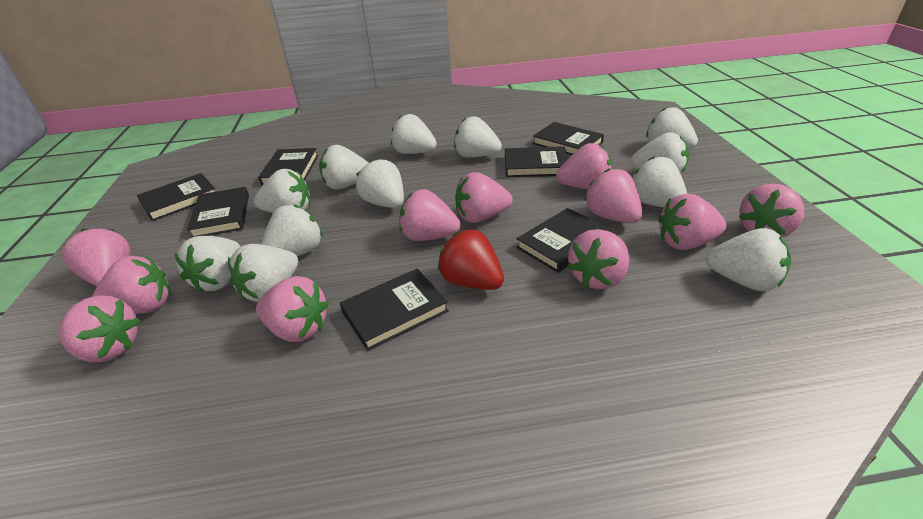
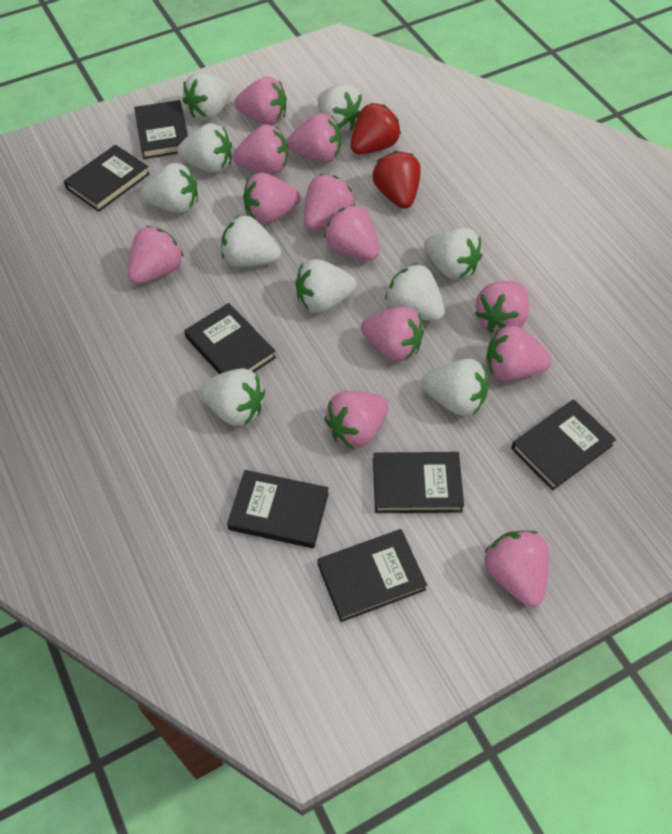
pink strawberry: 11 -> 12
red strawberry: 1 -> 2
white strawberry: 12 -> 10

